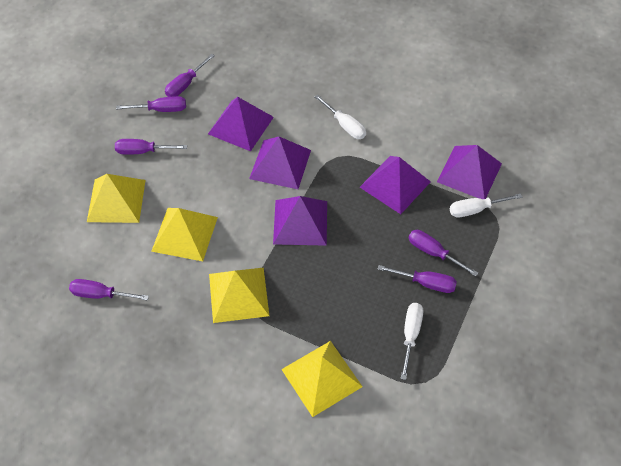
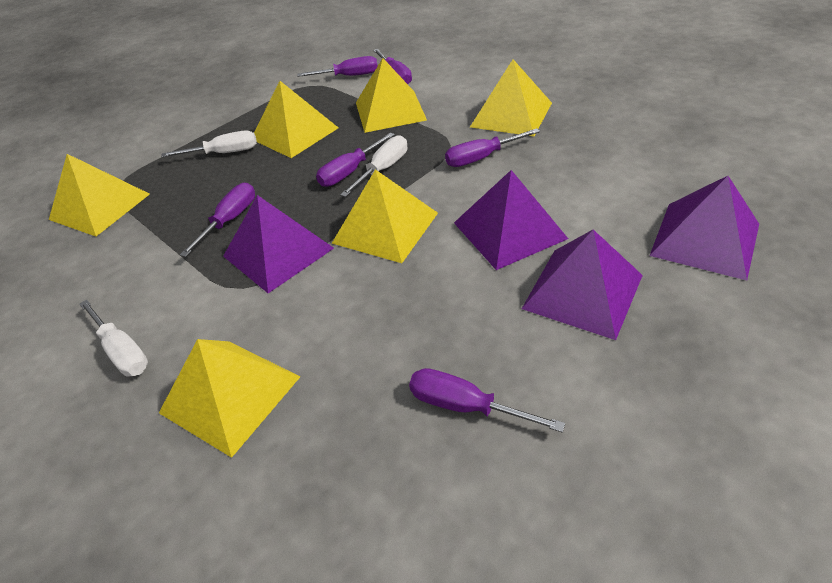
purple pyramid: 5 -> 4
yellow pyramid: 4 -> 6

